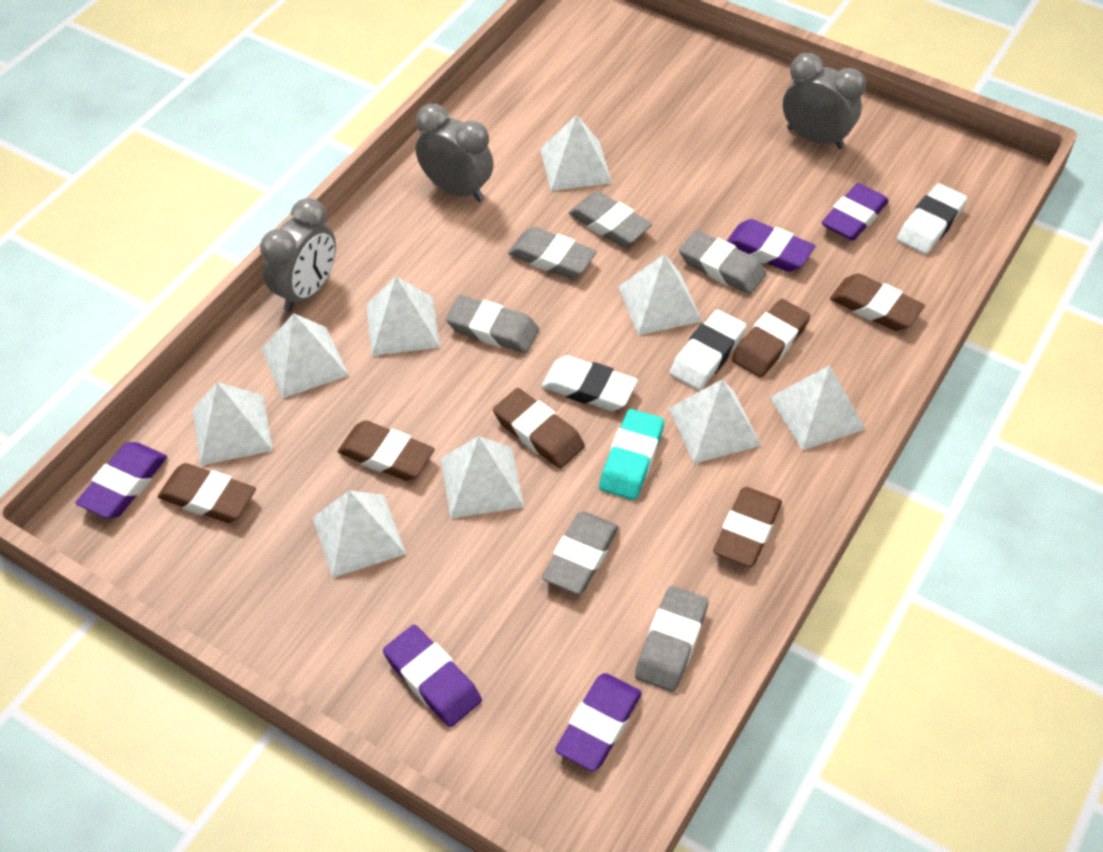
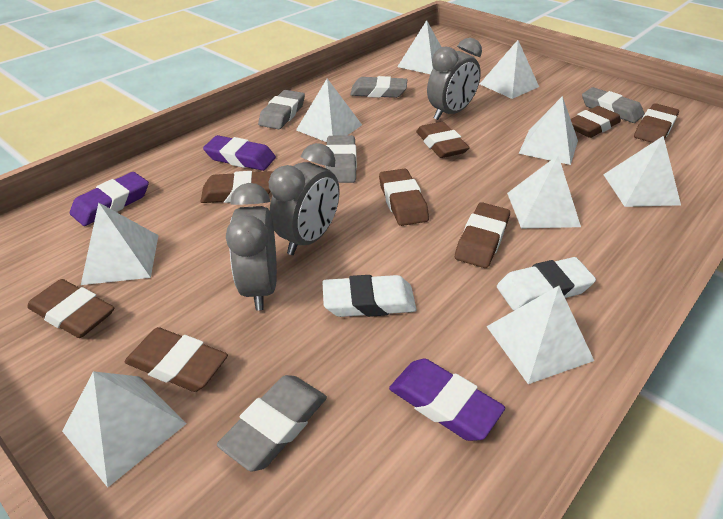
brown eraser: 6 -> 8
grey eraser: 6 -> 5
purple eraser: 5 -> 3
turquoise eraser: 1 -> 0
white eraser: 3 -> 2

